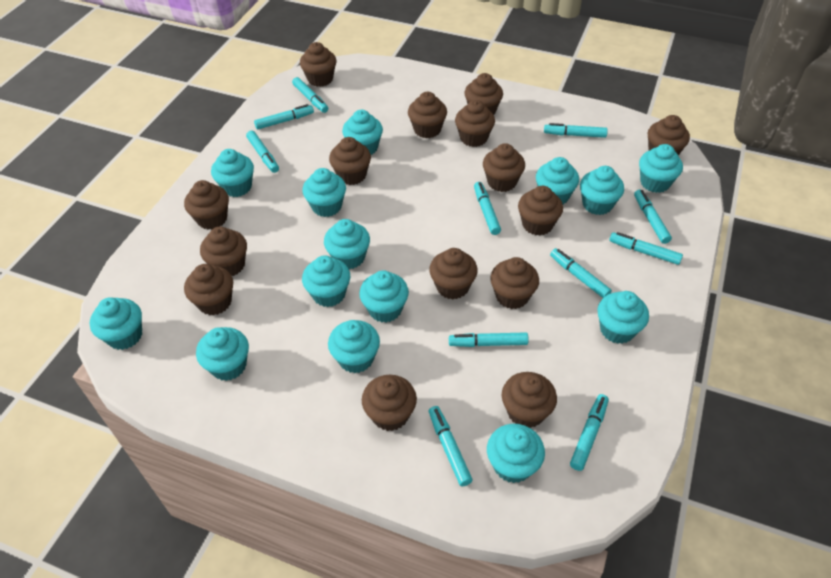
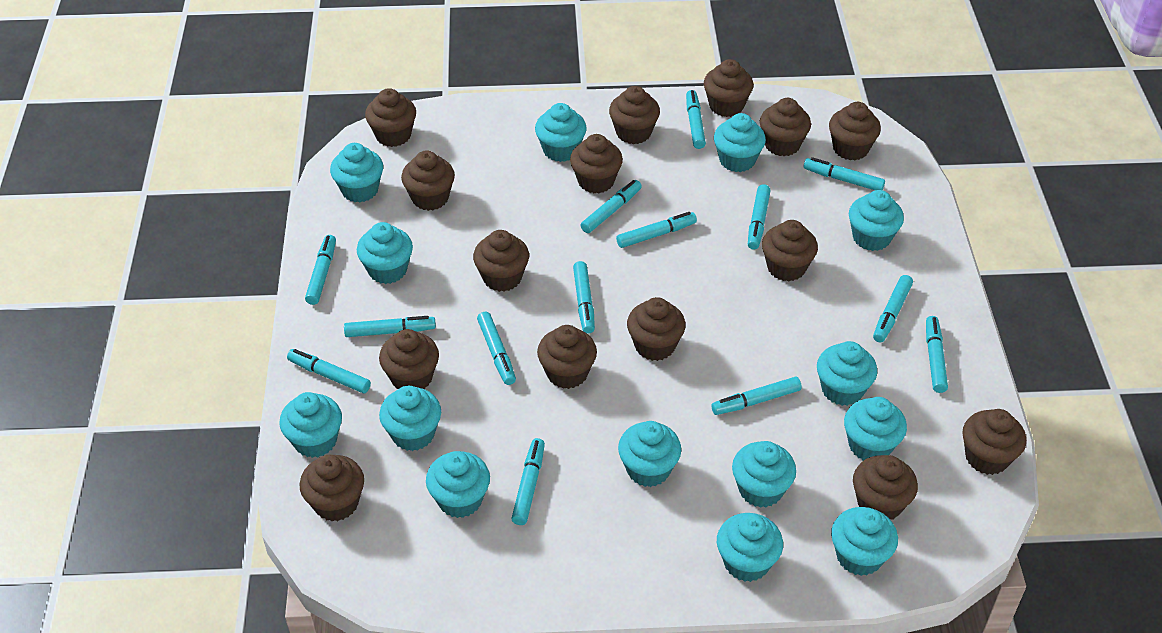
turquoise marker: 11 -> 14

